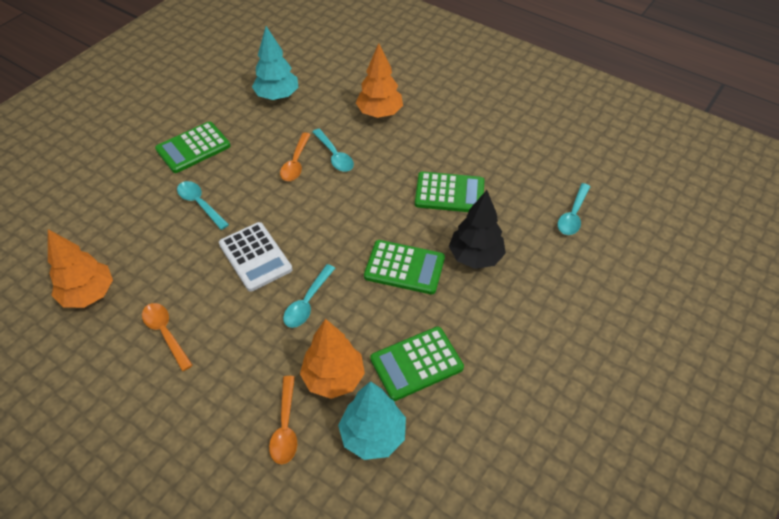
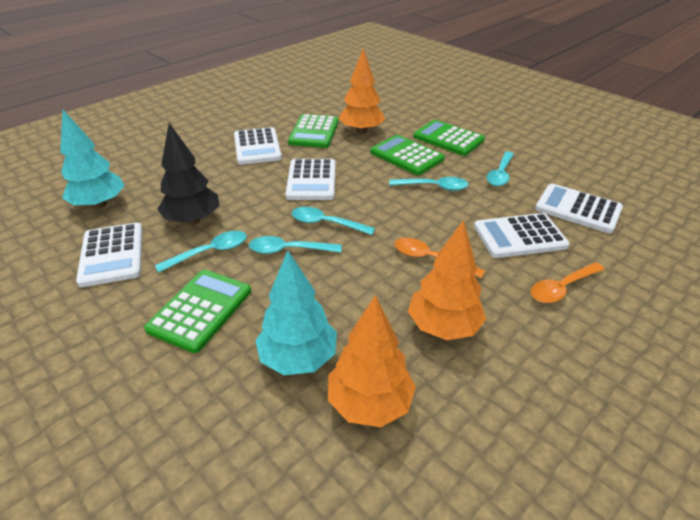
orange spoon: 3 -> 2
turquoise spoon: 4 -> 5
white calculator: 1 -> 5

